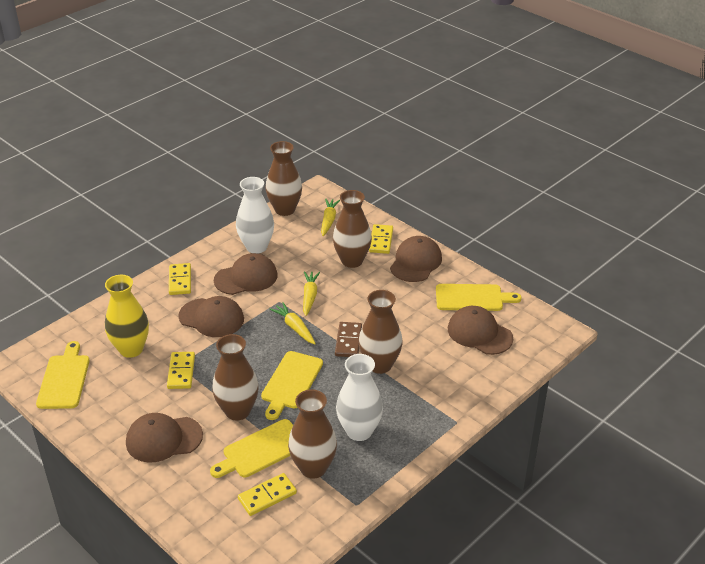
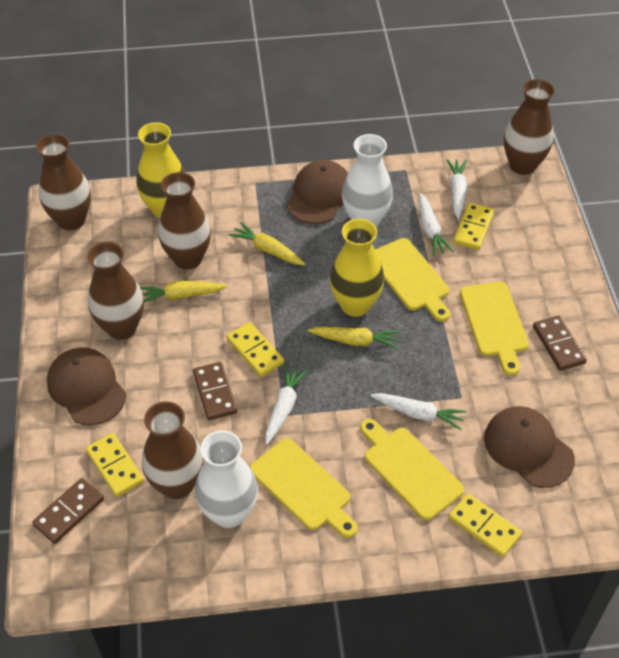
brown cap: 5 -> 3
brown domino: 1 -> 3
white carrot: 0 -> 4
yellow vase: 1 -> 2

